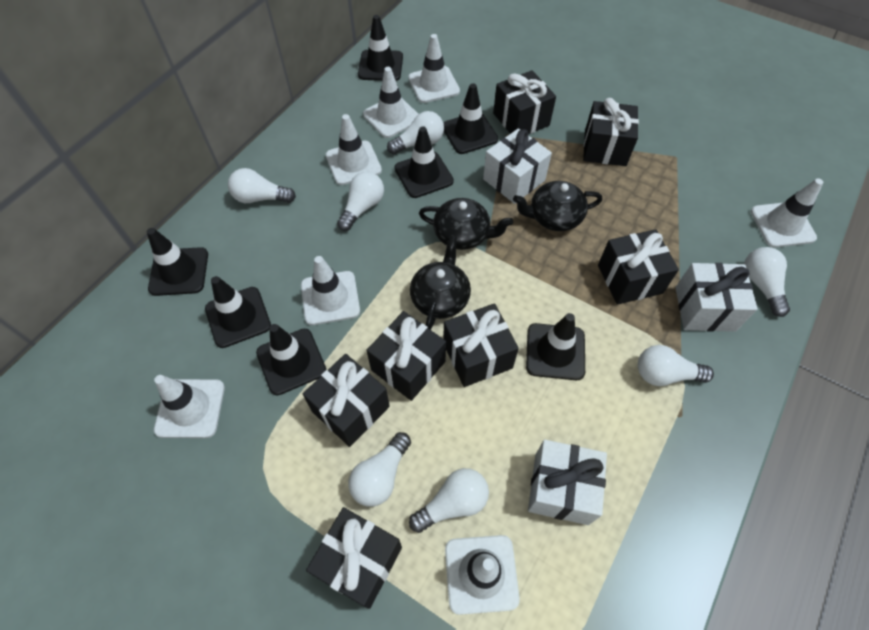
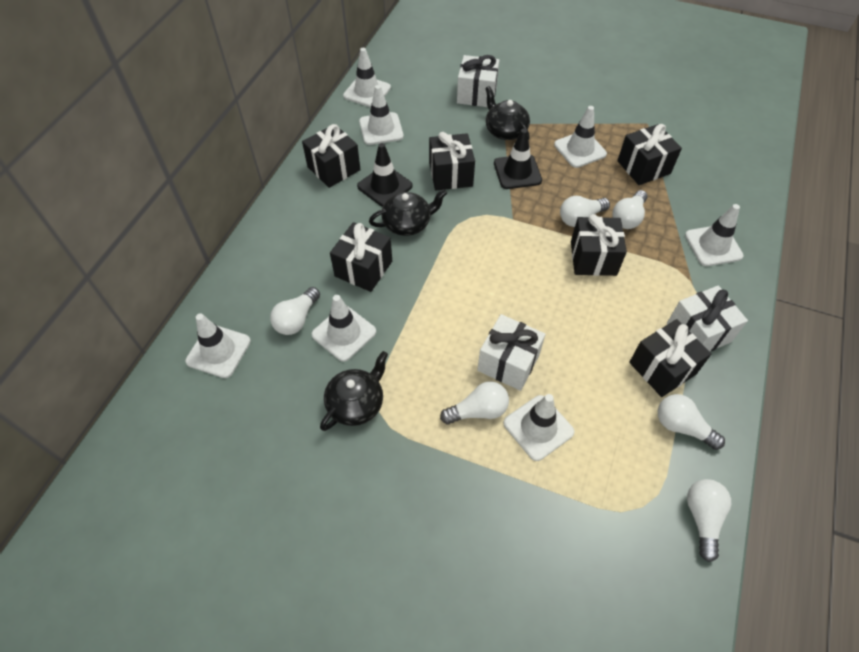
black gift: 7 -> 6
black traffic cone: 7 -> 2
white light bulb: 7 -> 6

